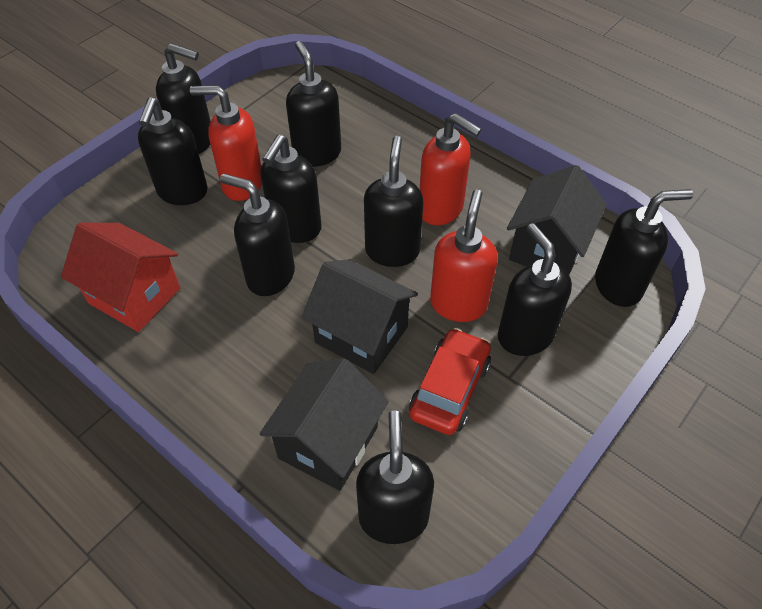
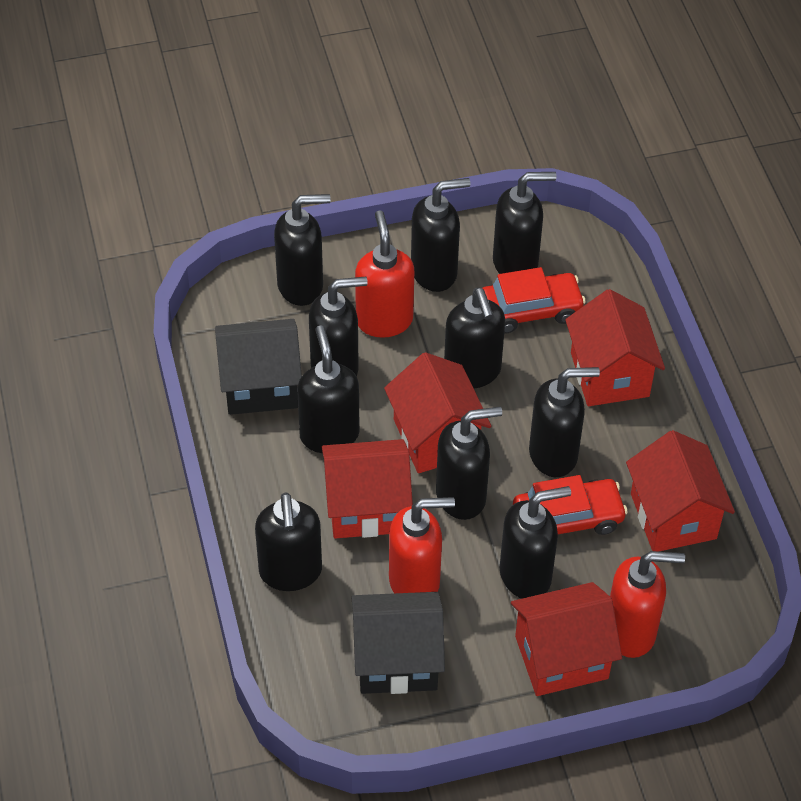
black house: 3 -> 2
black soap dispenser: 9 -> 10
red car: 1 -> 2
red house: 1 -> 5

